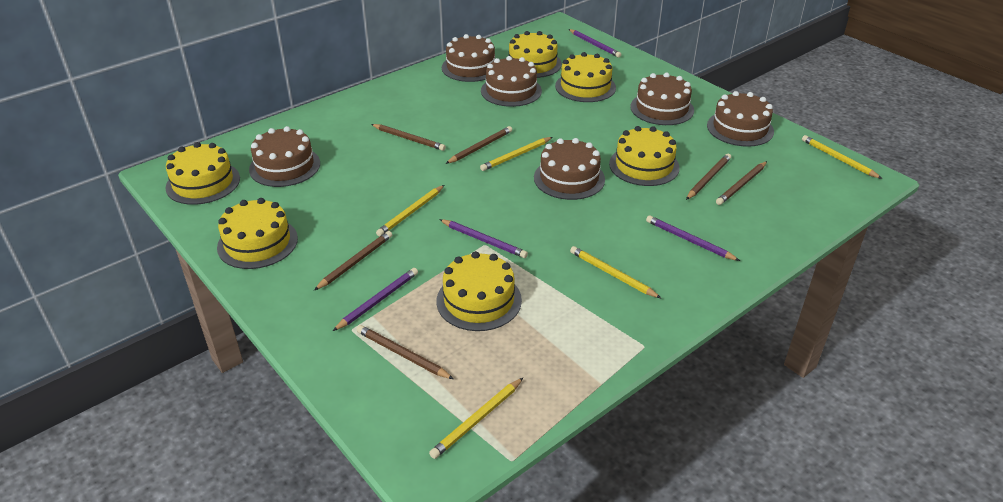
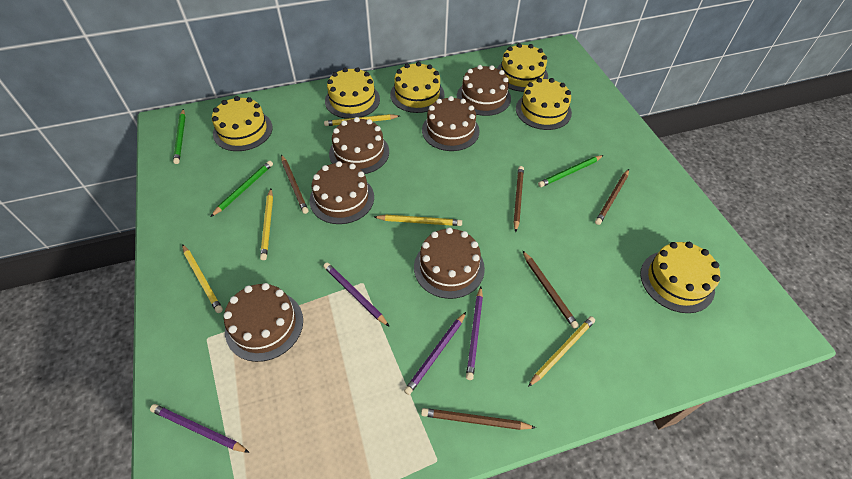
brown pencil: 6 -> 5
green pencil: 0 -> 3

